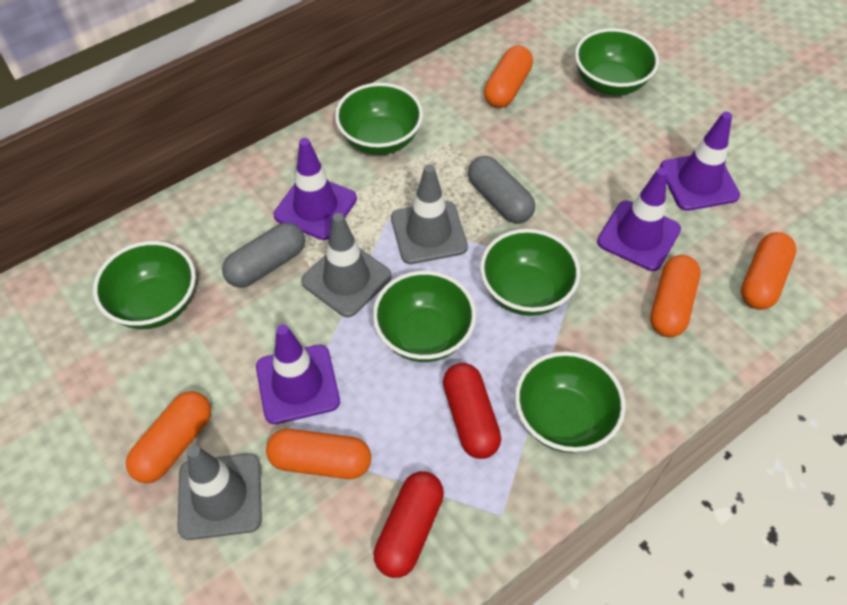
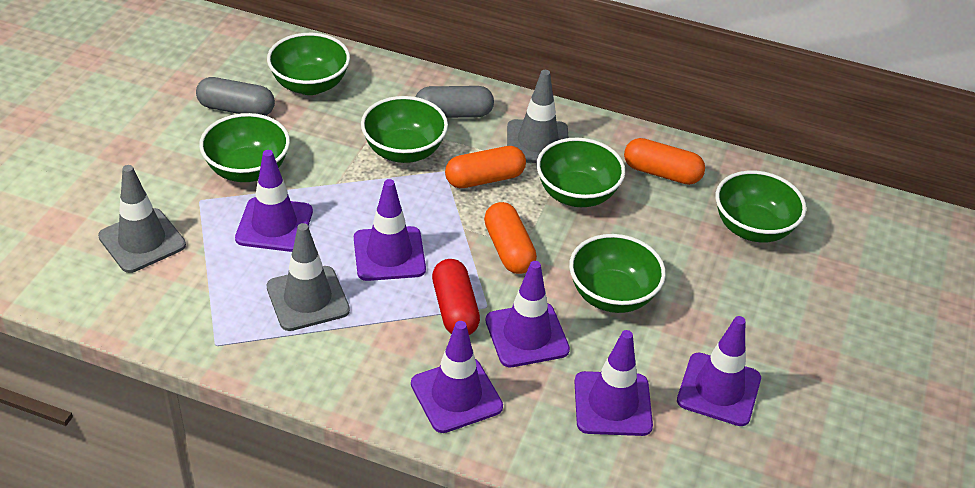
orange capsule: 5 -> 3
purple traffic cone: 4 -> 6
red capsule: 2 -> 1

